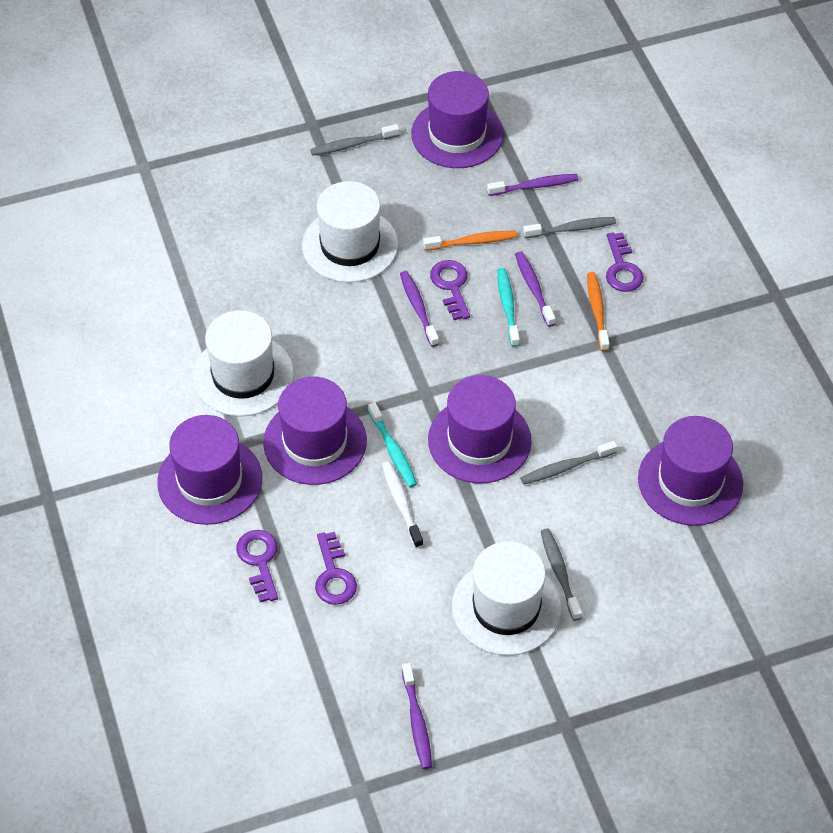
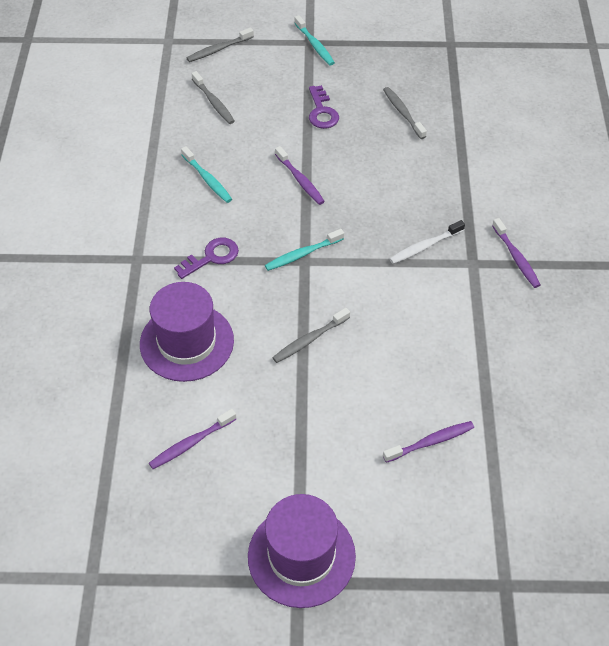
orange toothbrush: 2 -> 0
purple hat: 5 -> 2
purple key: 4 -> 2
turquoise toothbrush: 2 -> 3
white hat: 3 -> 0

